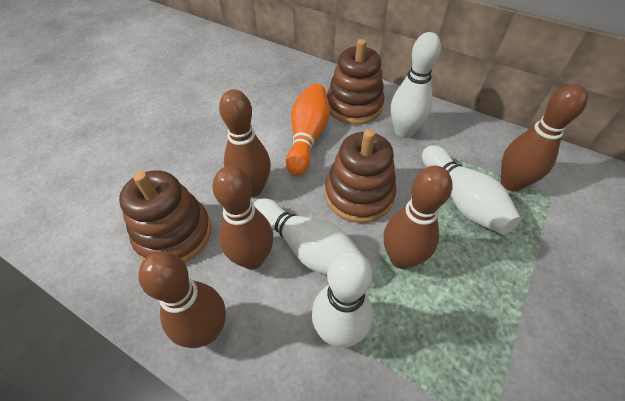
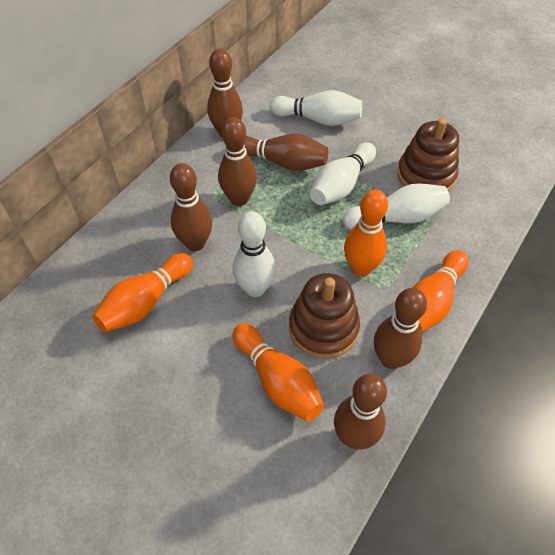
brown bowling pin: 5 -> 6
brown stacking toy: 3 -> 2
orange bowling pin: 1 -> 4

